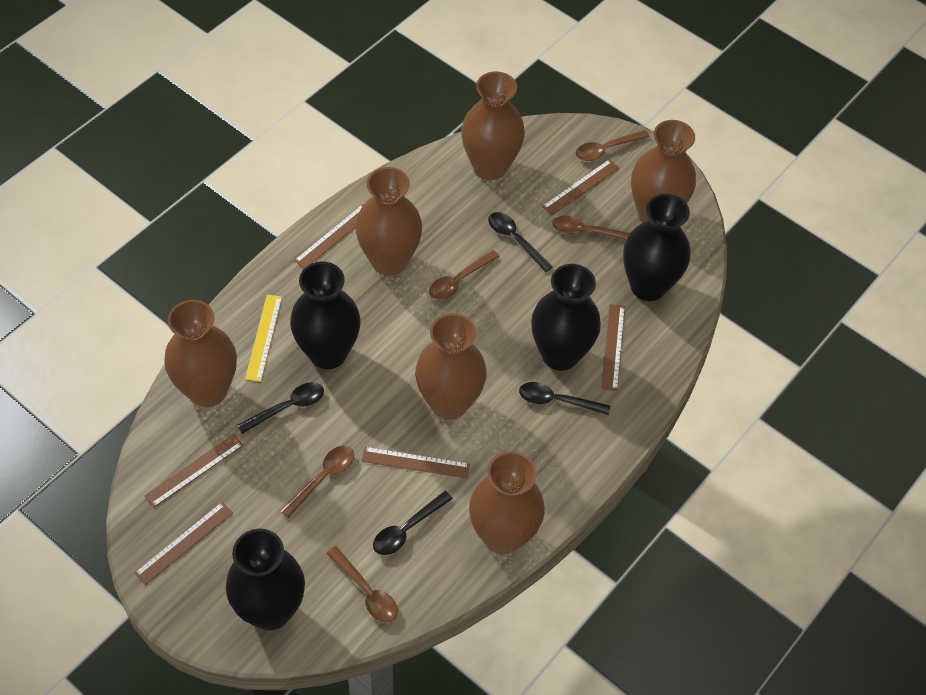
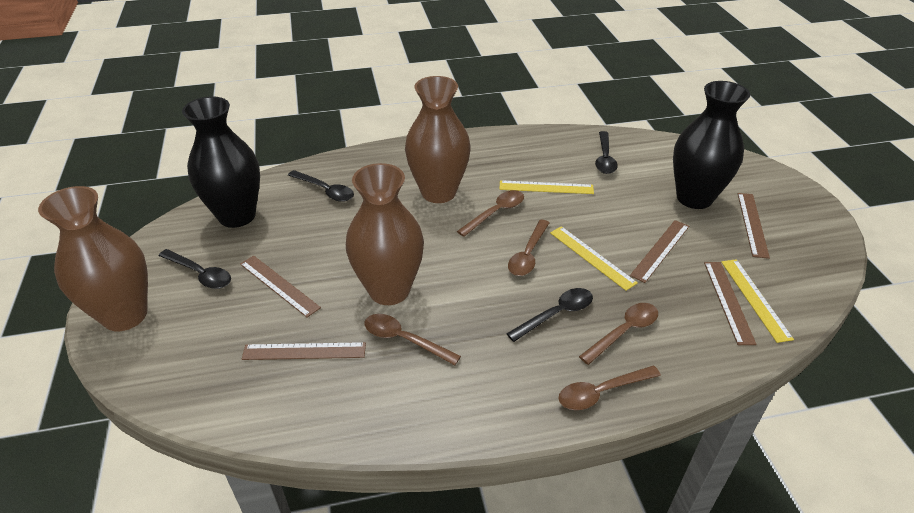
black vase: 4 -> 2
brown ruler: 6 -> 5
brown vase: 6 -> 3
yellow ruler: 1 -> 3

